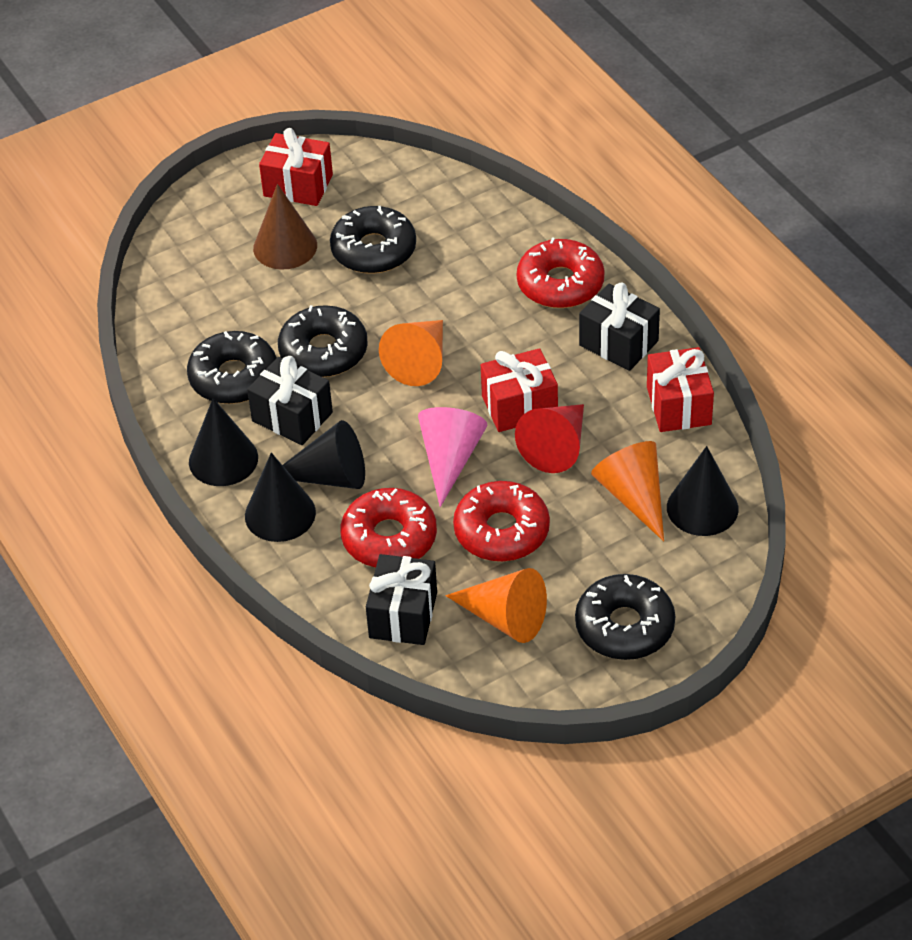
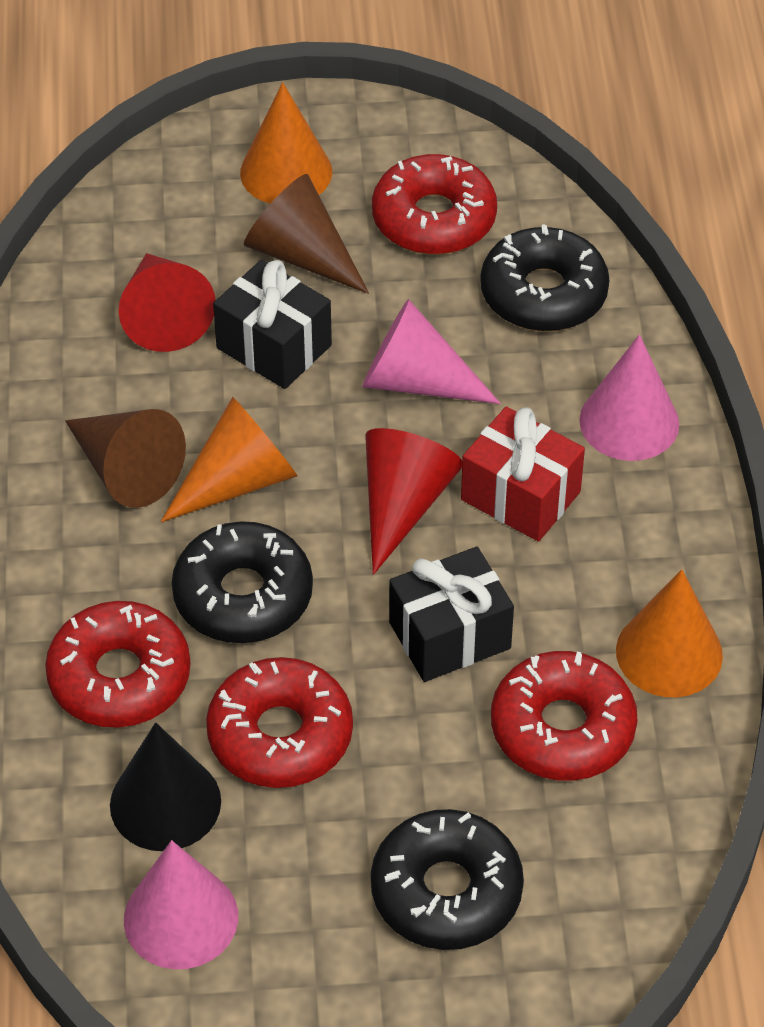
black cone: 4 -> 1
black donut: 4 -> 3
black gift: 3 -> 2
brown cone: 1 -> 2
pink cone: 1 -> 3
red cone: 1 -> 2
red donut: 3 -> 4
red gift: 3 -> 1

